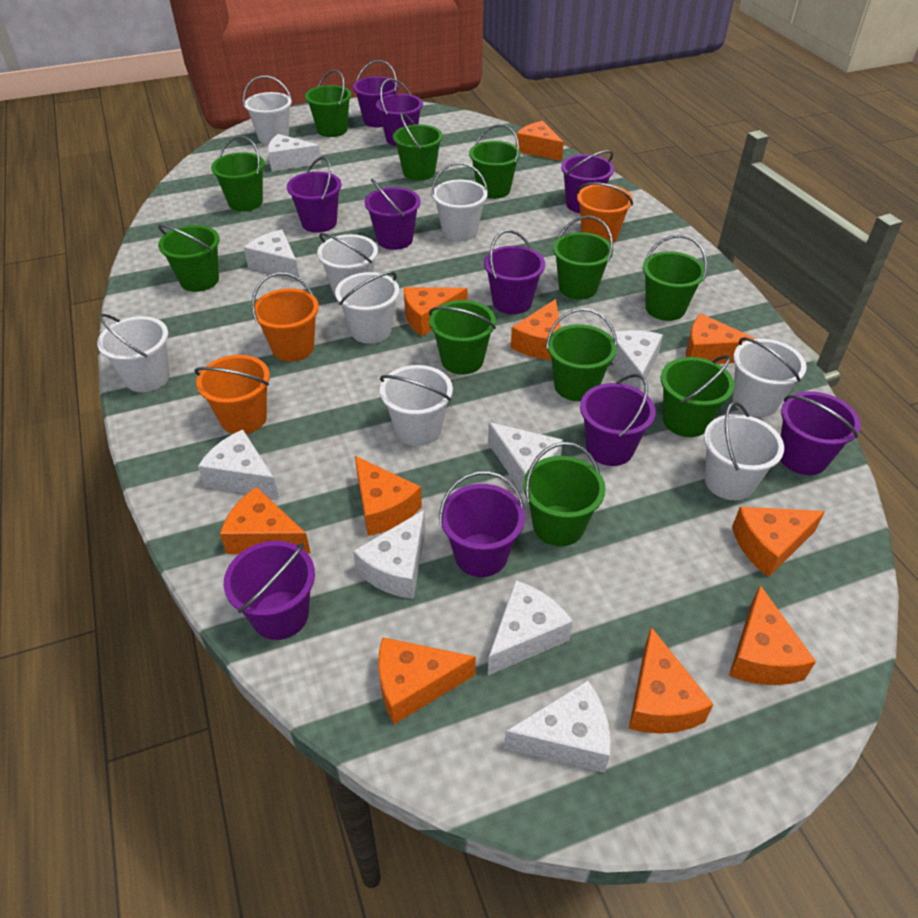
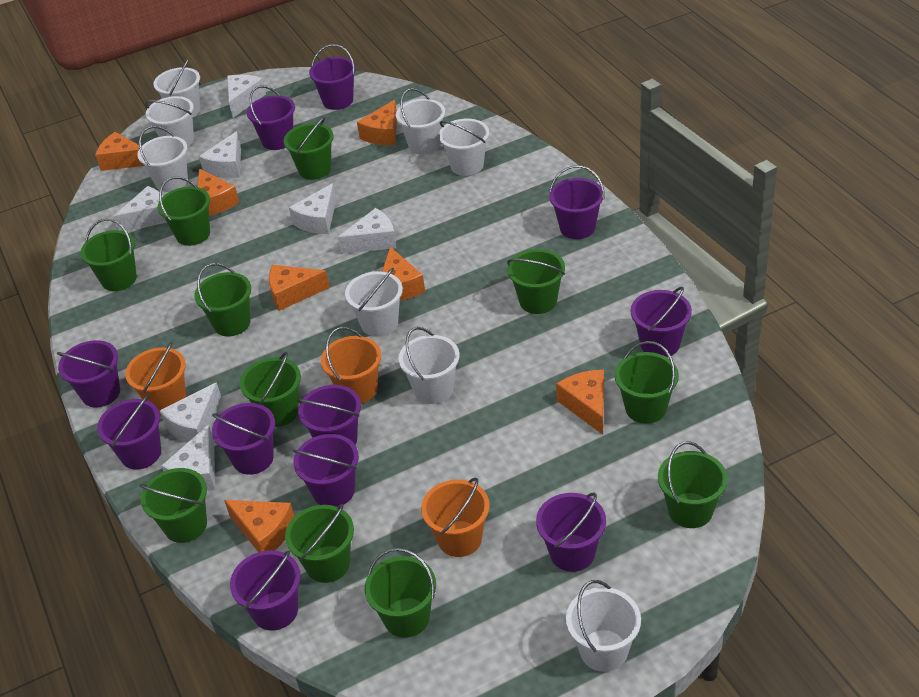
orange cheese: 10 -> 7
purple bucket: 10 -> 11
white cheese: 8 -> 7

